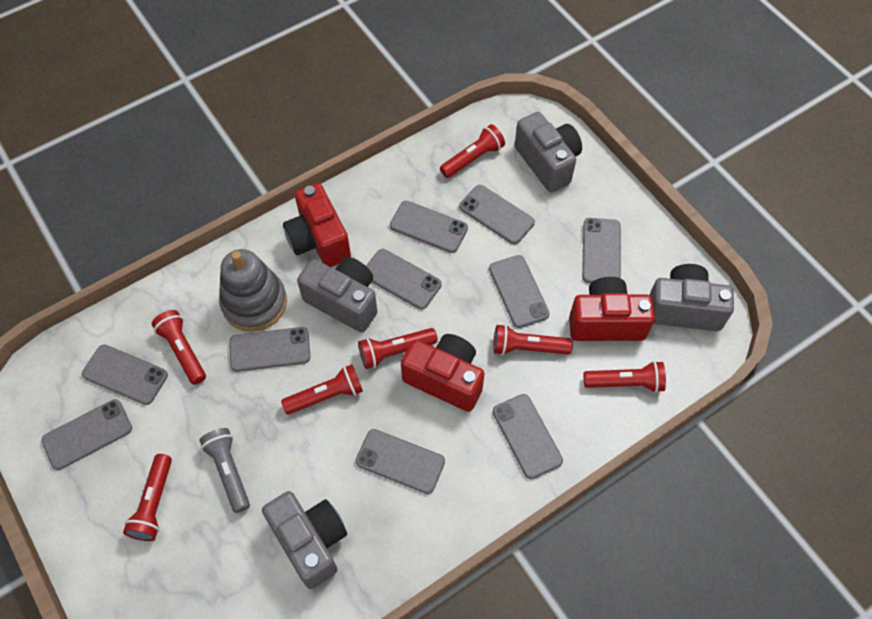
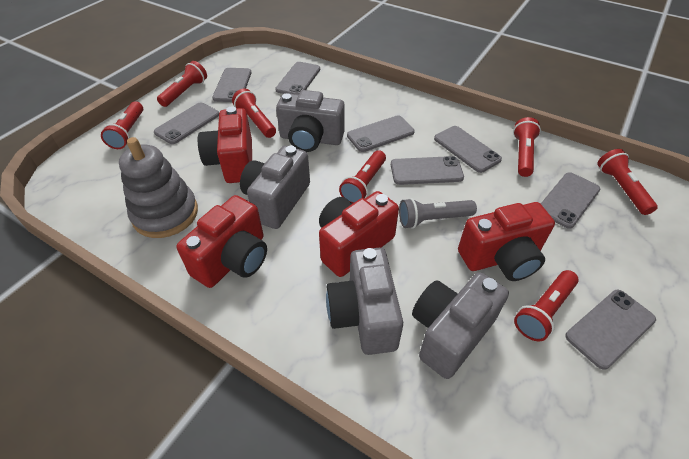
grey phone: 10 -> 8
red camera: 3 -> 4

